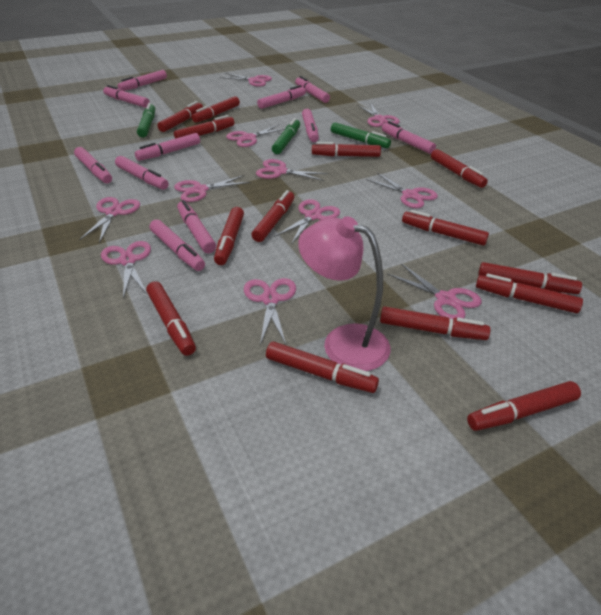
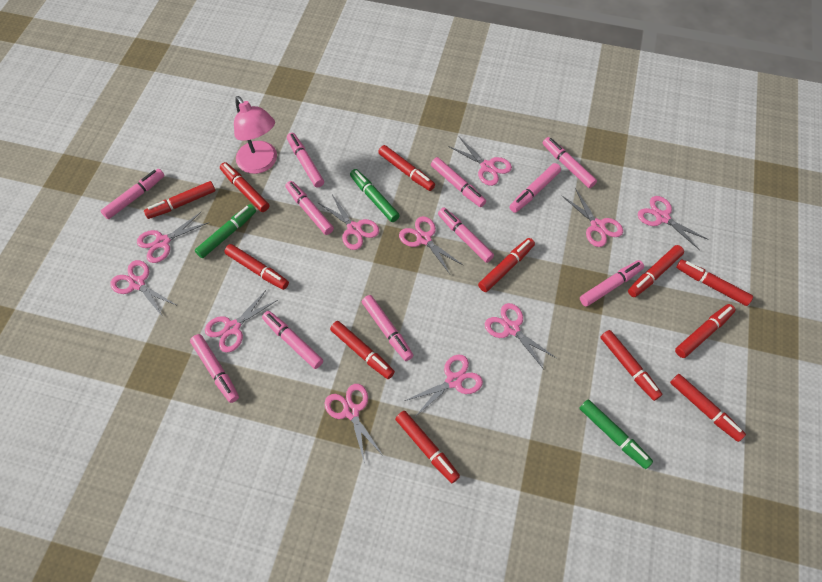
red marker: 14 -> 12

